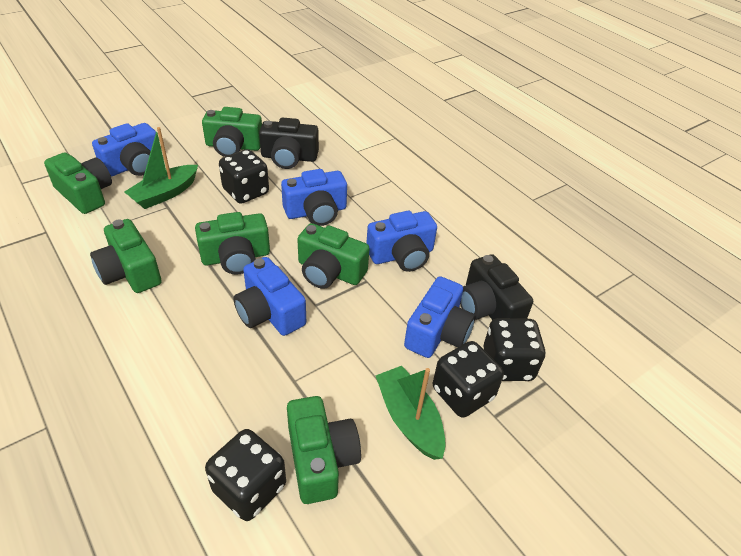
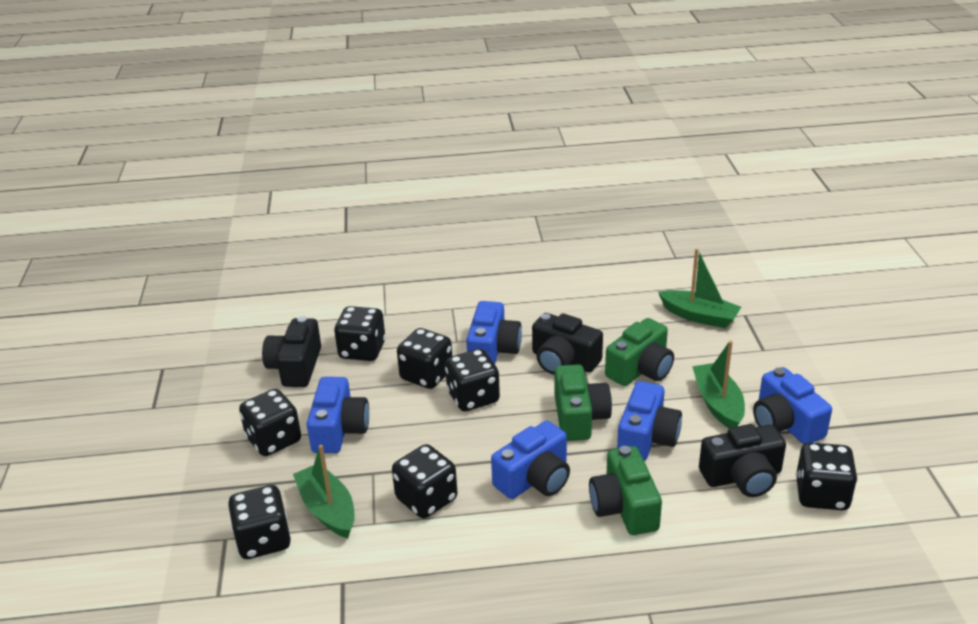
black camera: 2 -> 3
black dice: 4 -> 7
green boat: 2 -> 3
green camera: 6 -> 3

